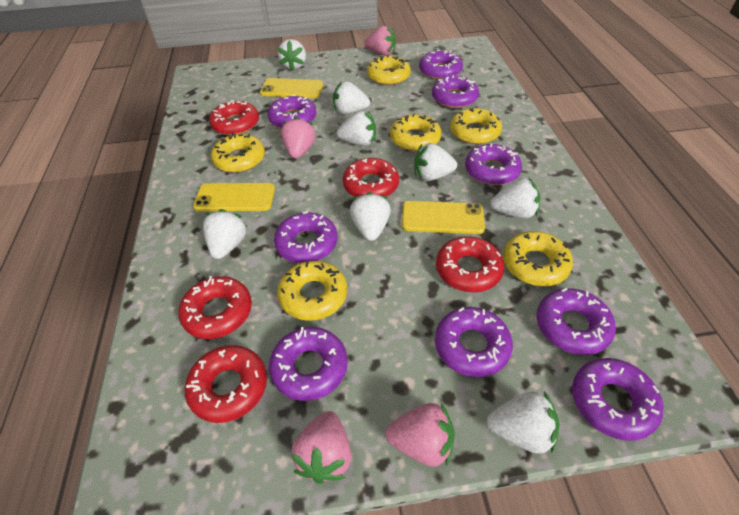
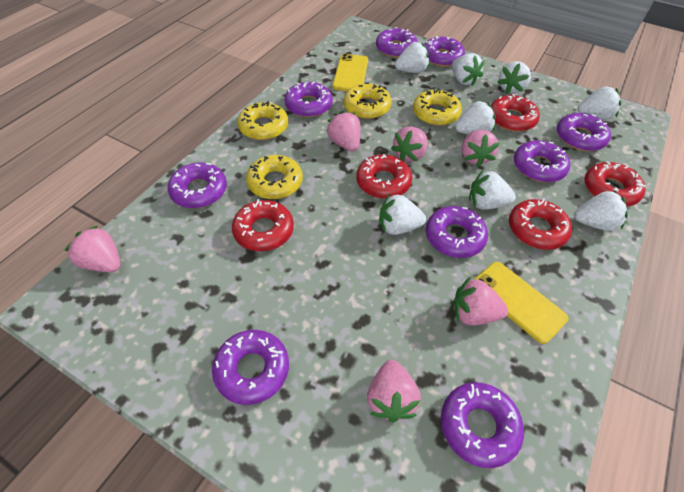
pink strawberry: 4 -> 6
yellow donut: 6 -> 4
yellow phone: 3 -> 2

